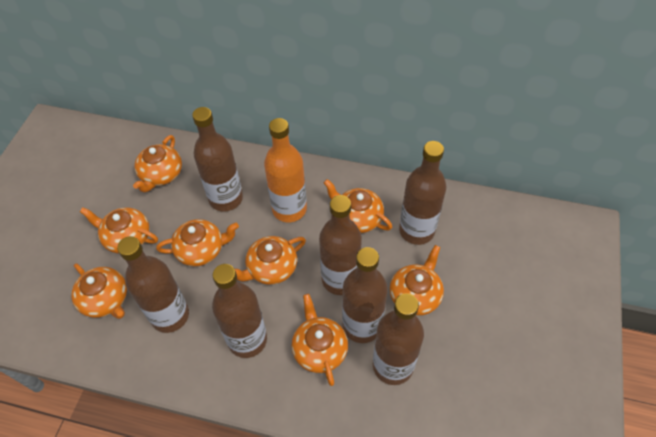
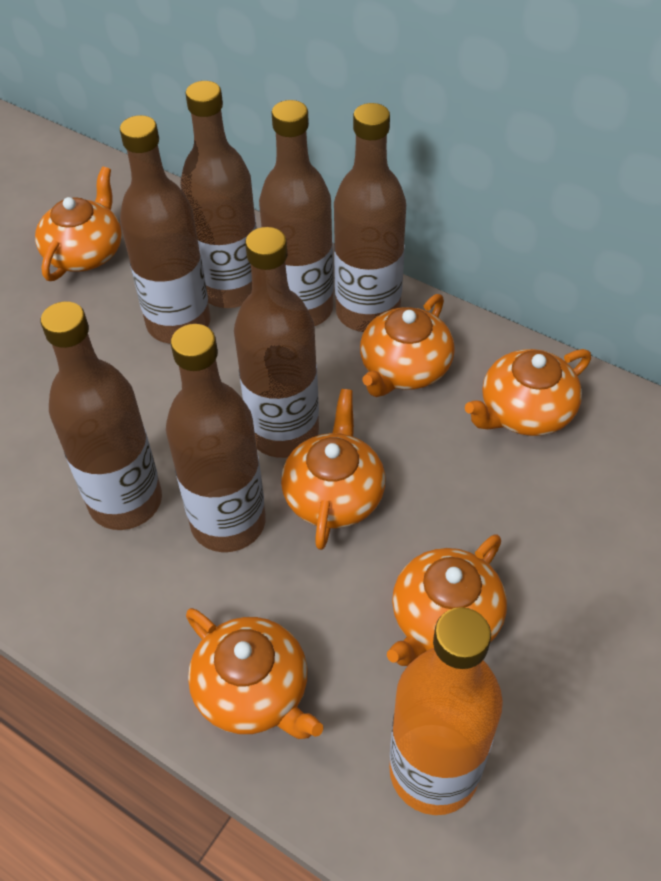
orange teapot: 8 -> 6

